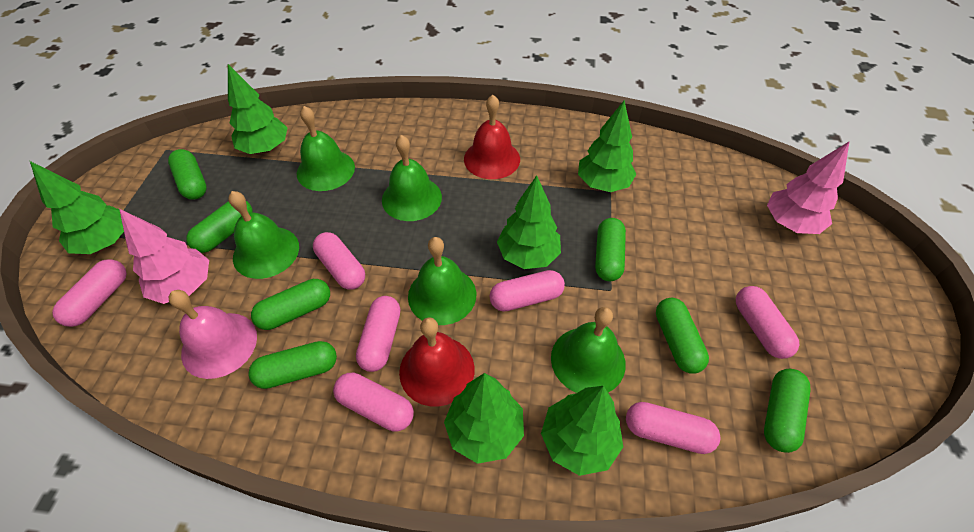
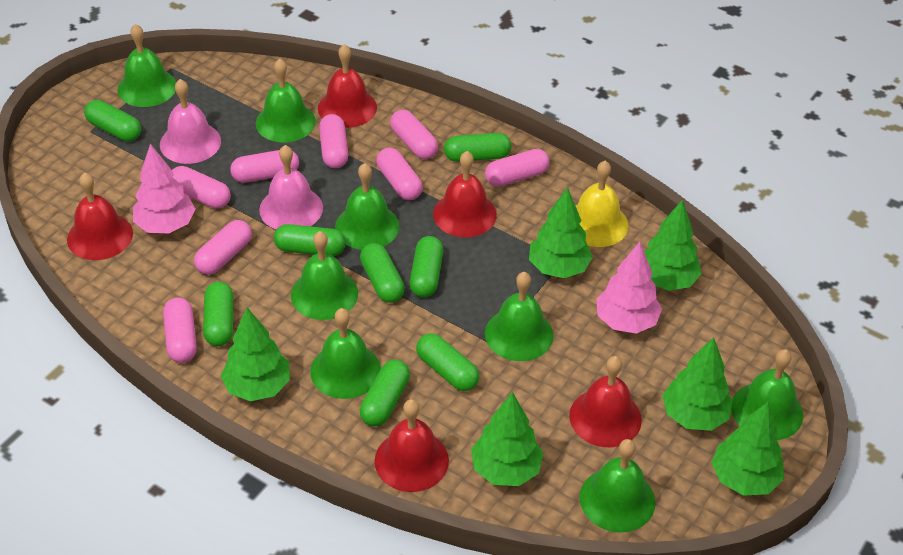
green bell: 5 -> 8
green capsule: 7 -> 8
pink bell: 1 -> 2
pink capsule: 7 -> 8
red bell: 2 -> 5
yellow bell: 0 -> 1

